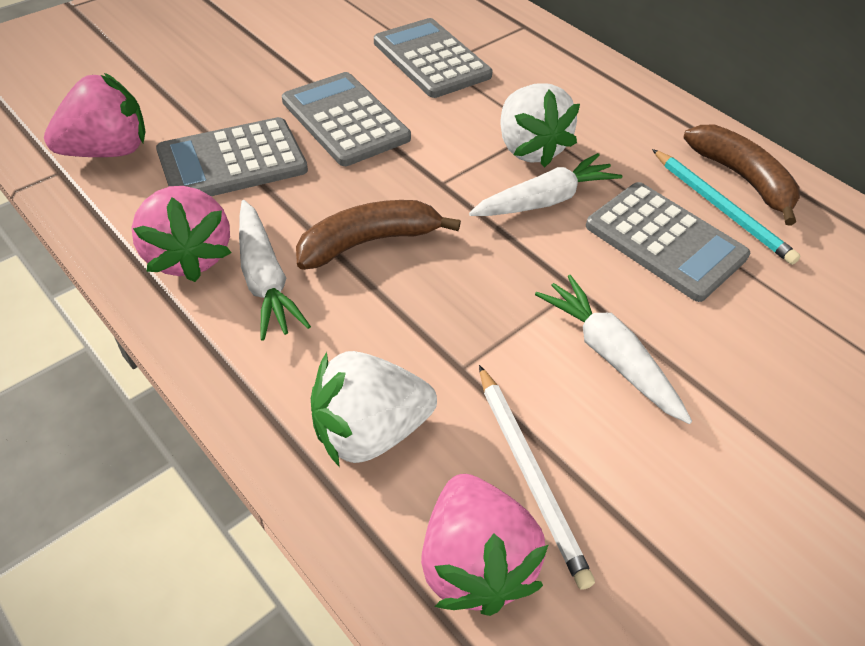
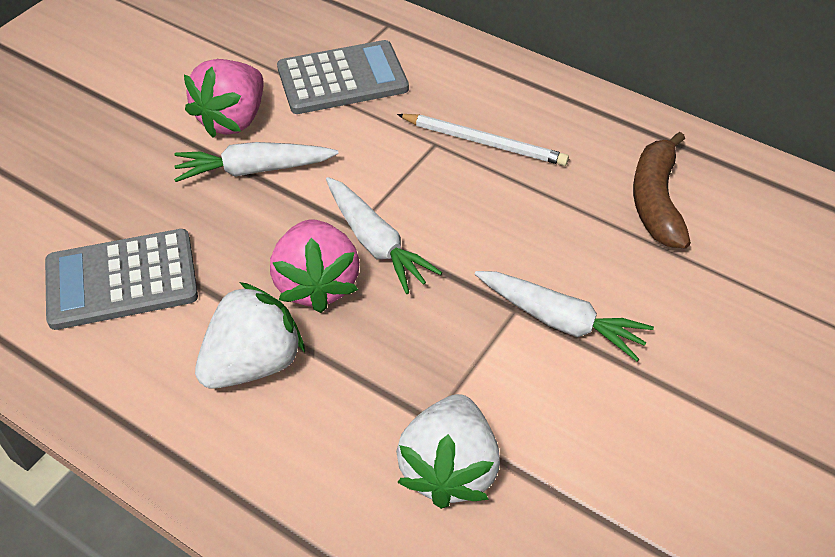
brown banana: 2 -> 1
grey calculator: 4 -> 2
pink strawberry: 3 -> 2
turquoise pencil: 1 -> 0

